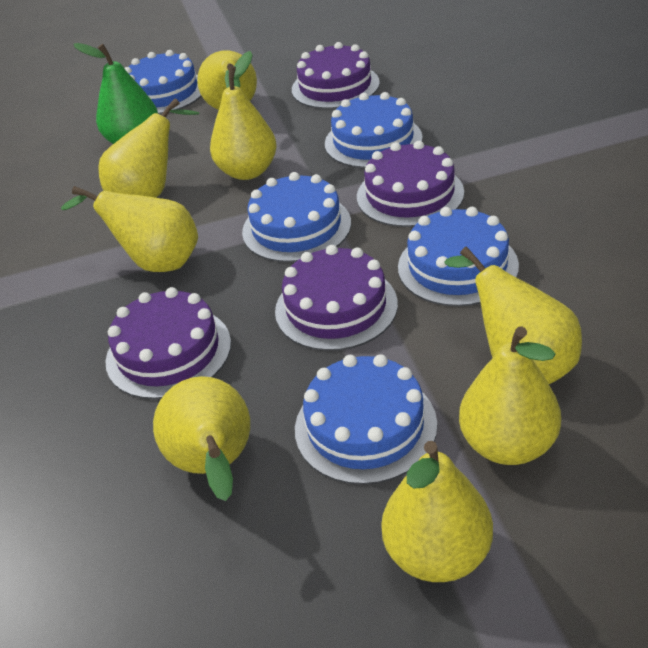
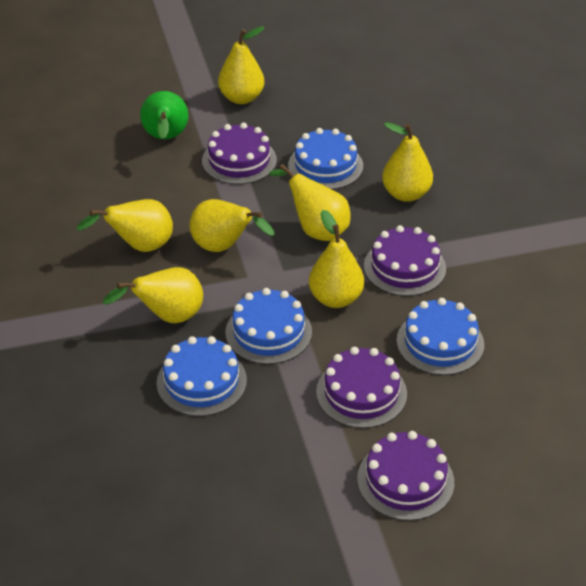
blue cake: 5 -> 4
yellow pear: 8 -> 7

